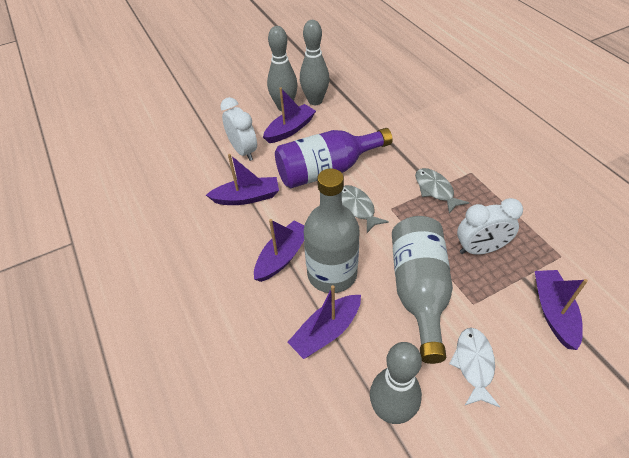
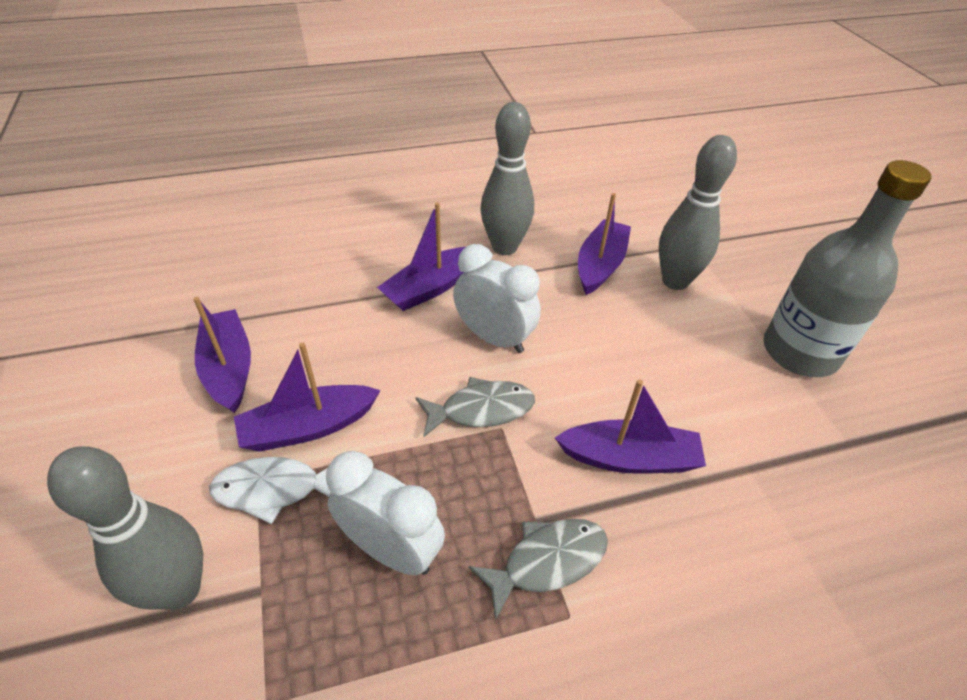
grey bottle: 2 -> 1
purple bottle: 1 -> 0

